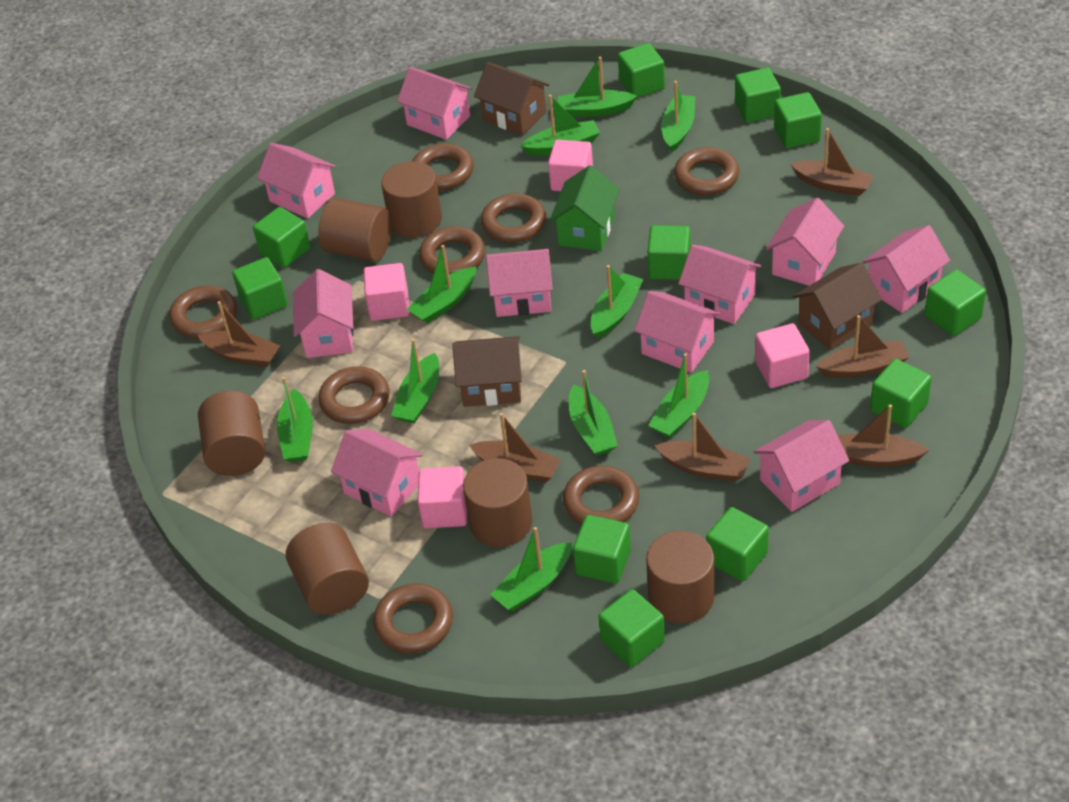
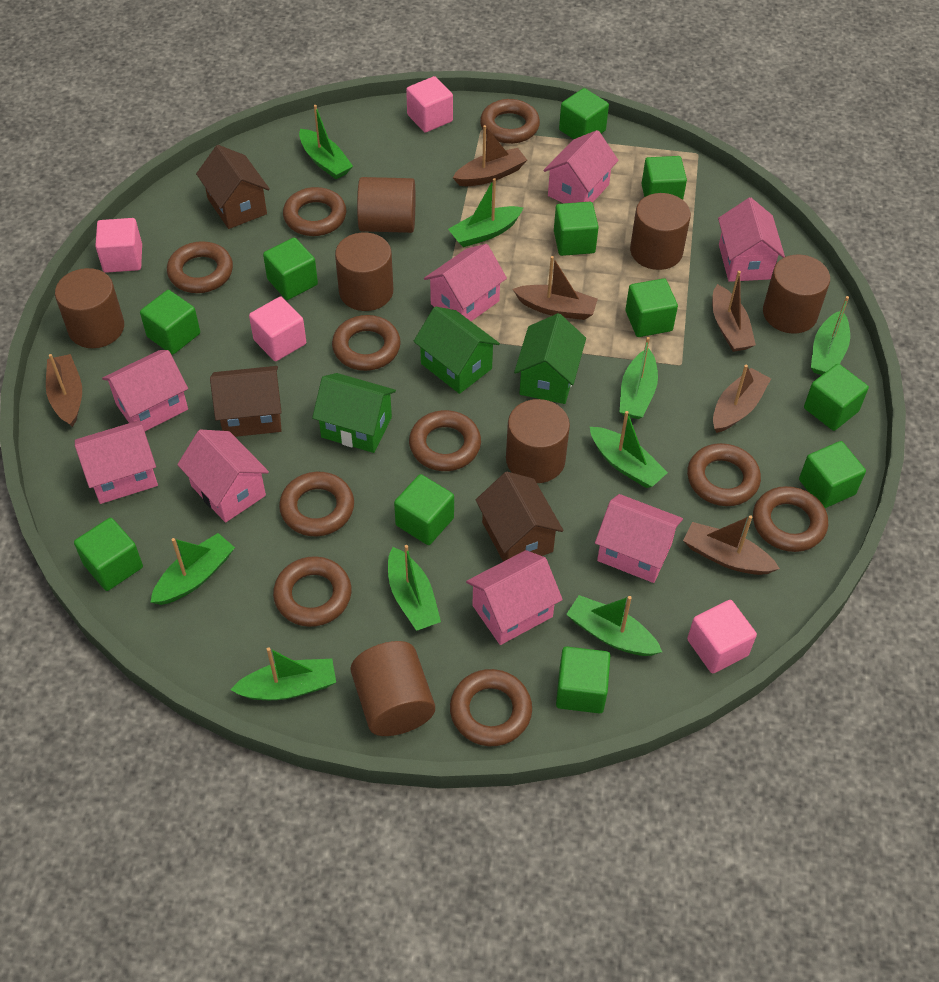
brown cylinder: 6 -> 7
brown ring: 8 -> 10
green boat: 10 -> 9
green house: 1 -> 3
pink house: 10 -> 8

